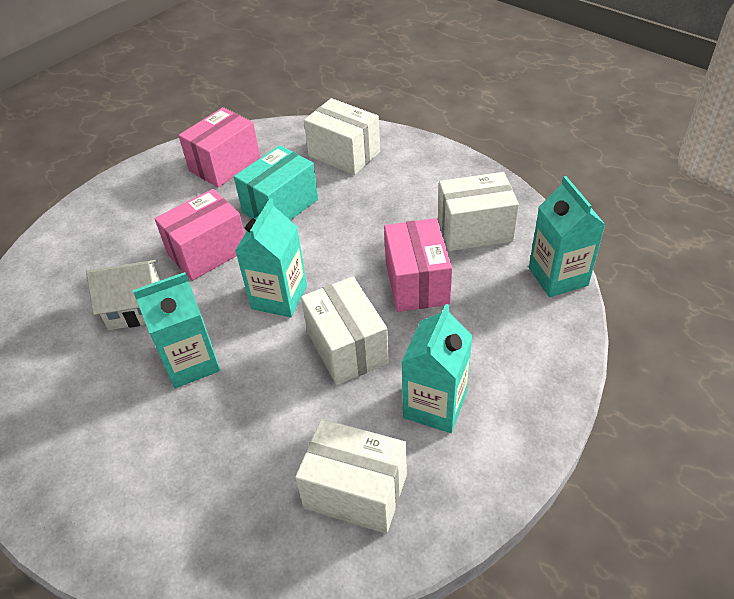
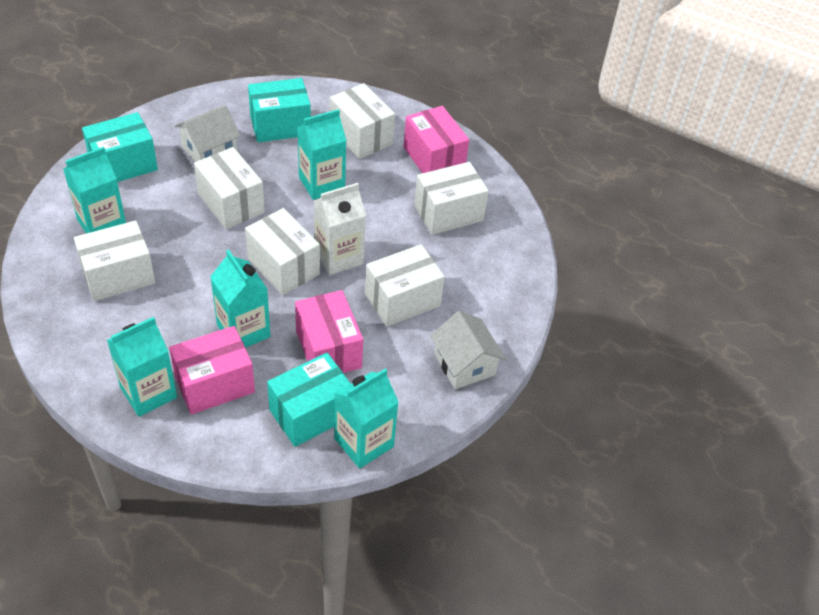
turquoise box: 1 -> 3
turquoise carton: 4 -> 5
white box: 4 -> 6
white carton: 0 -> 1
white house: 1 -> 2

